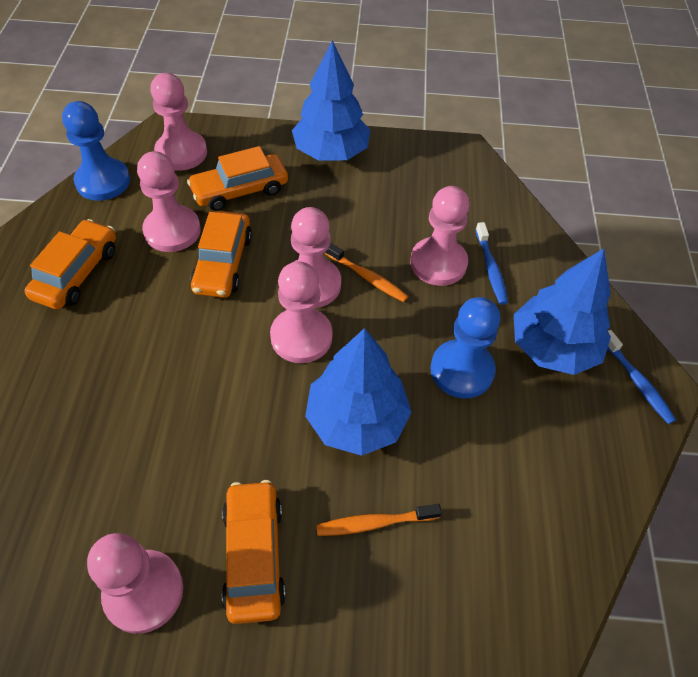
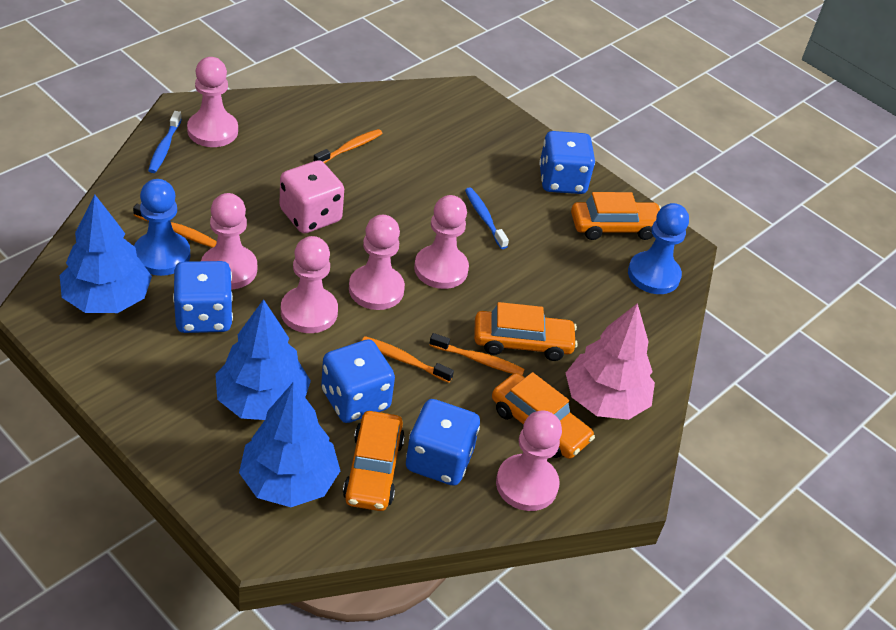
blue dice: 0 -> 4
orange toothbrush: 2 -> 4
pink dice: 0 -> 1
pink tree: 0 -> 1

